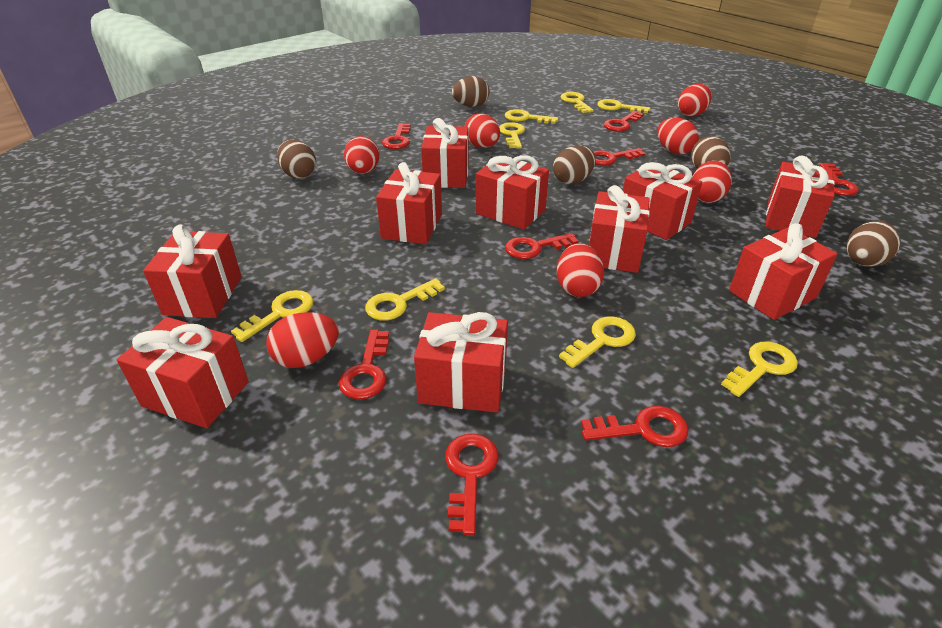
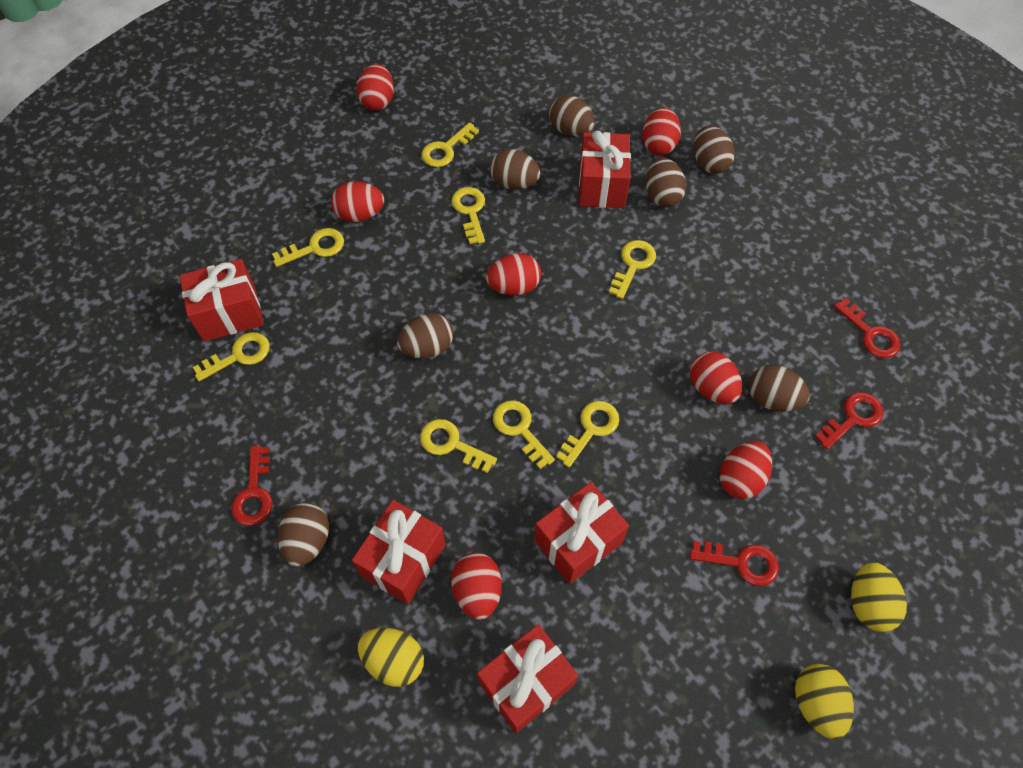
brown egg: 5 -> 7
red gift: 10 -> 5
red key: 8 -> 4
yellow egg: 0 -> 3

